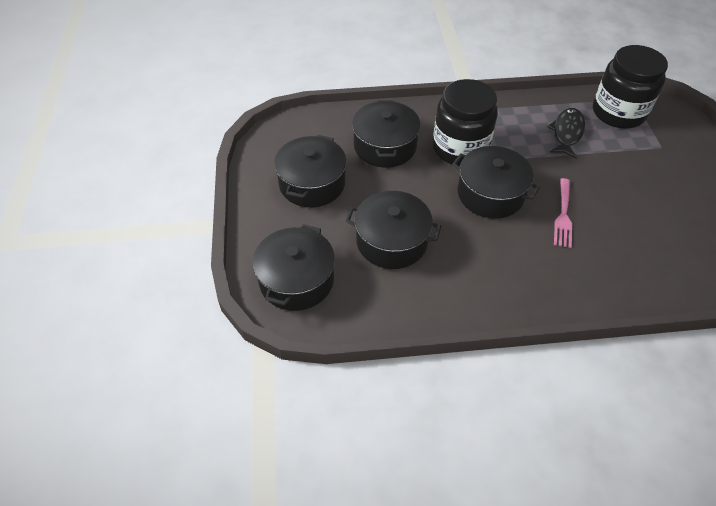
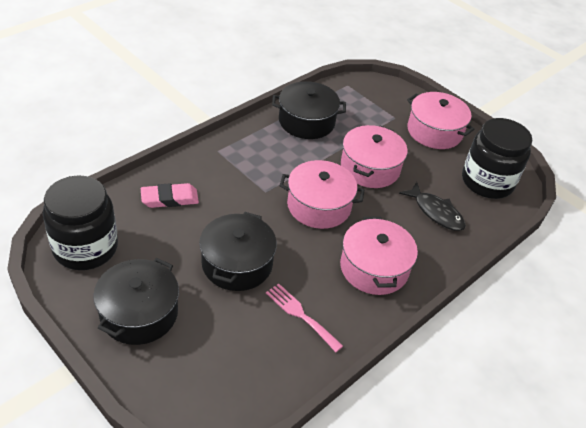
black pot: 5 -> 3
pink eraser: 0 -> 1
pink pot: 0 -> 4

